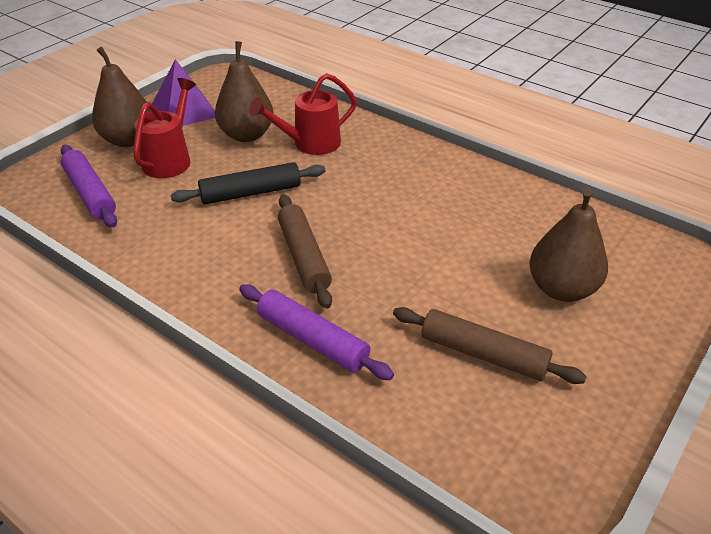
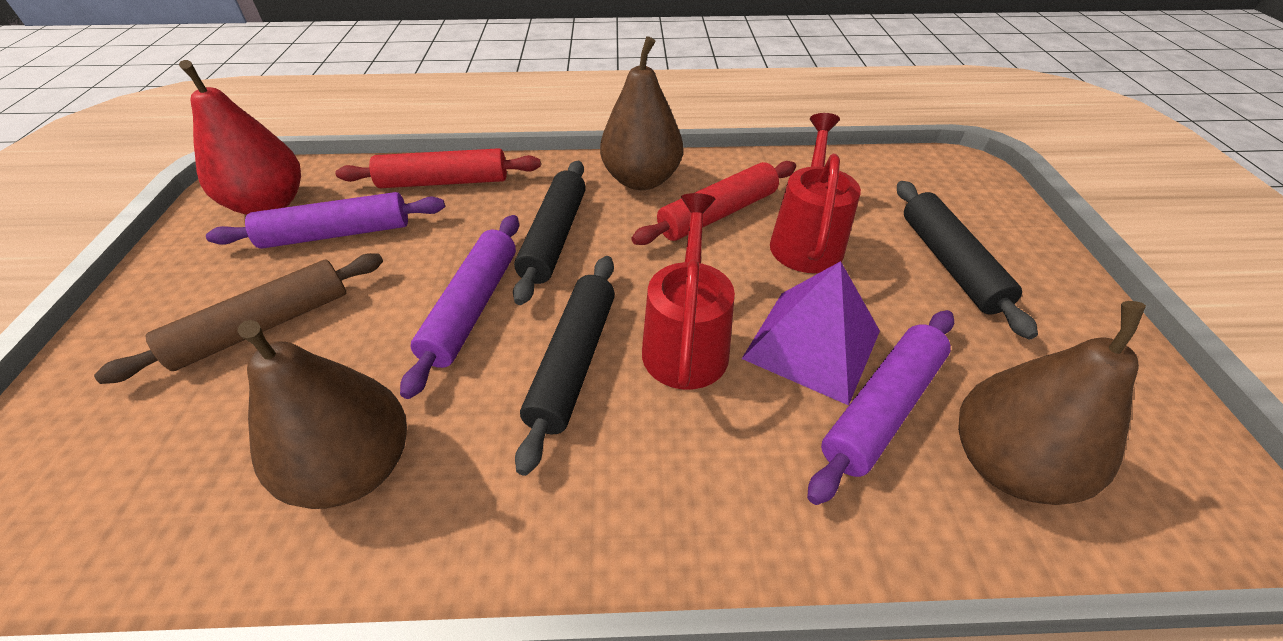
black rolling pin: 1 -> 3
brown rolling pin: 2 -> 1
purple rolling pin: 2 -> 3
red pear: 0 -> 1
red rolling pin: 0 -> 2

